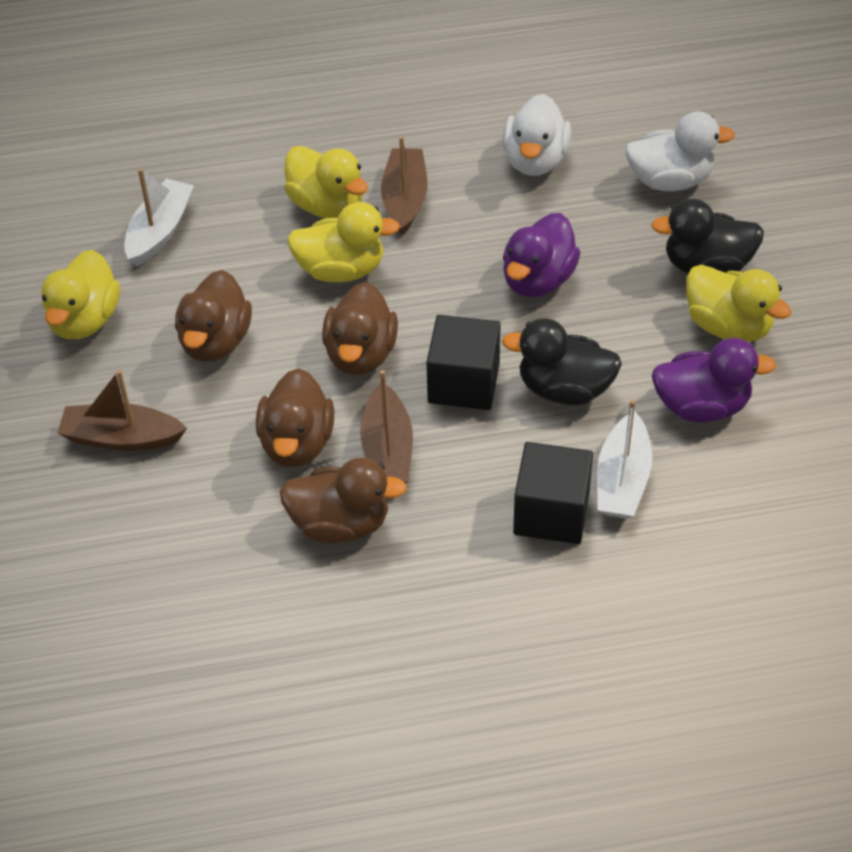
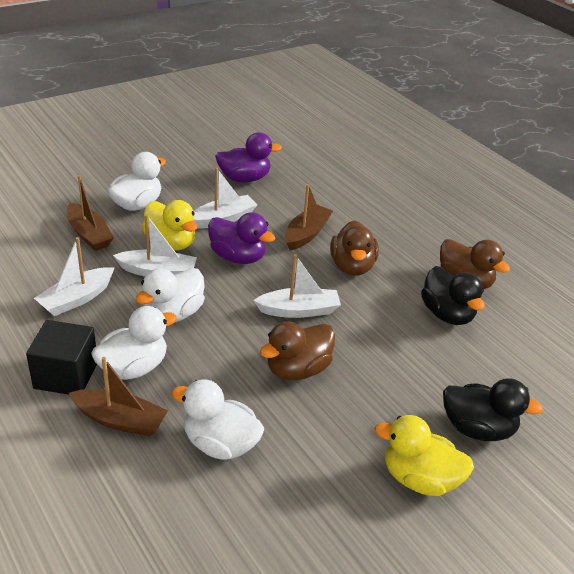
black cube: 2 -> 1
brown duck: 4 -> 3
white boat: 2 -> 4
white duck: 2 -> 4
yellow duck: 4 -> 2

